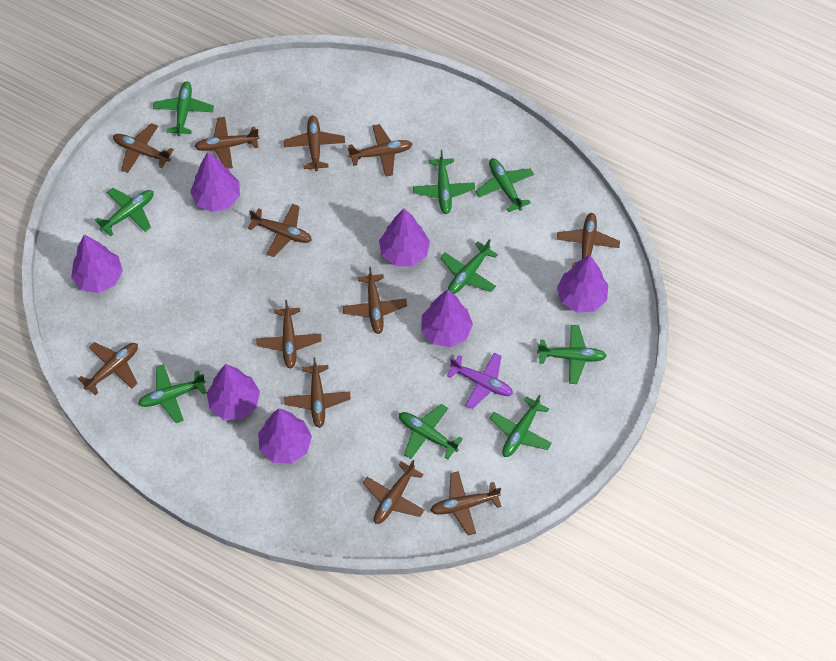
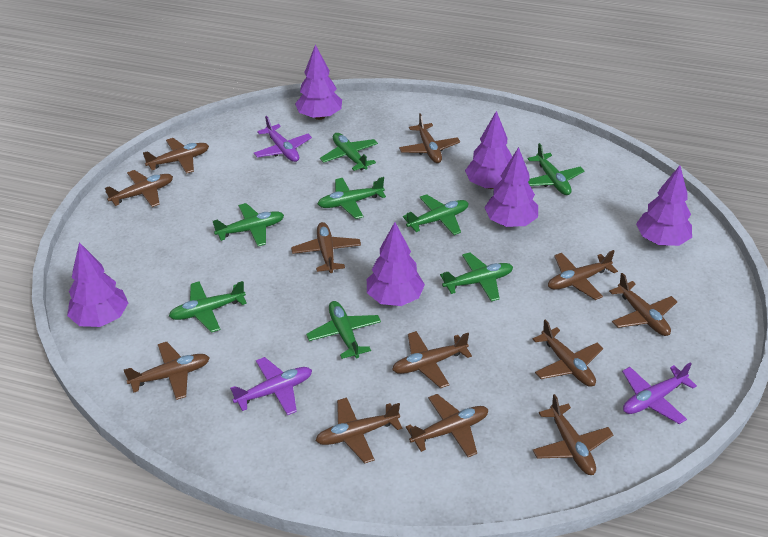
green plane: 9 -> 8
purple plane: 1 -> 3
purple tree: 7 -> 6

